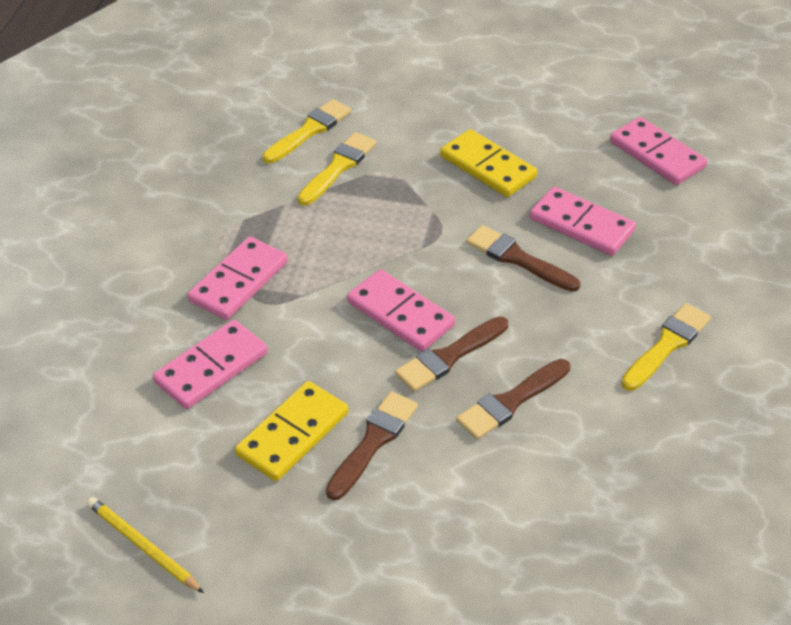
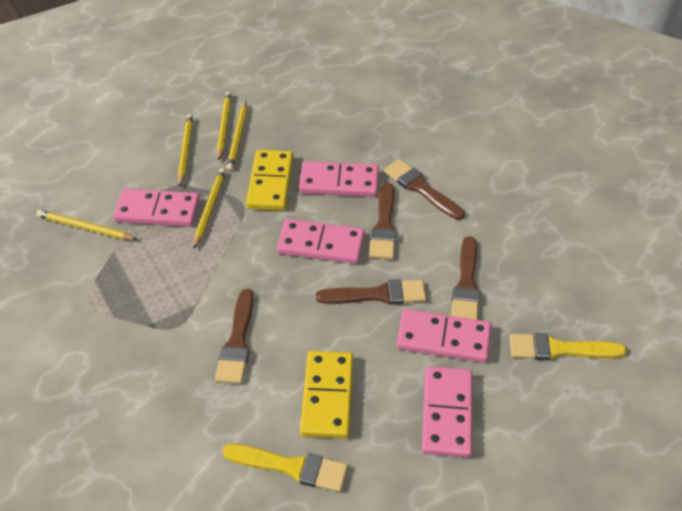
brown brush: 4 -> 5
yellow brush: 3 -> 2
yellow pencil: 1 -> 5

